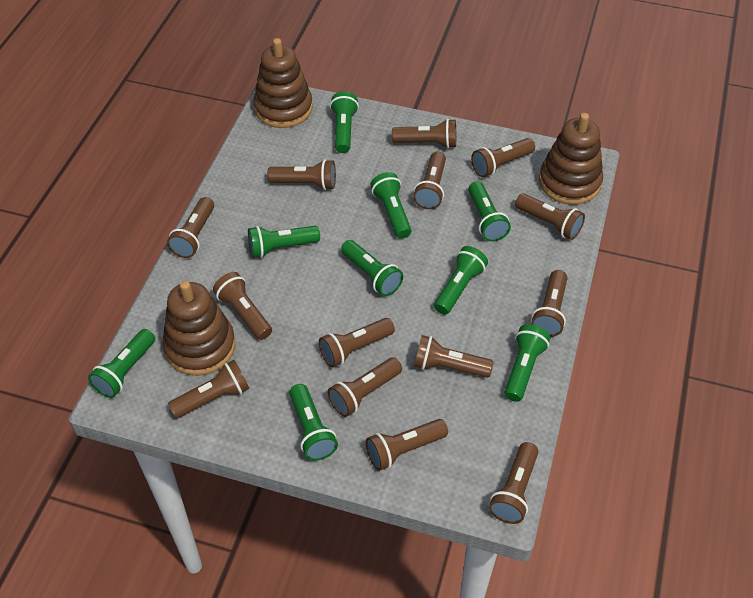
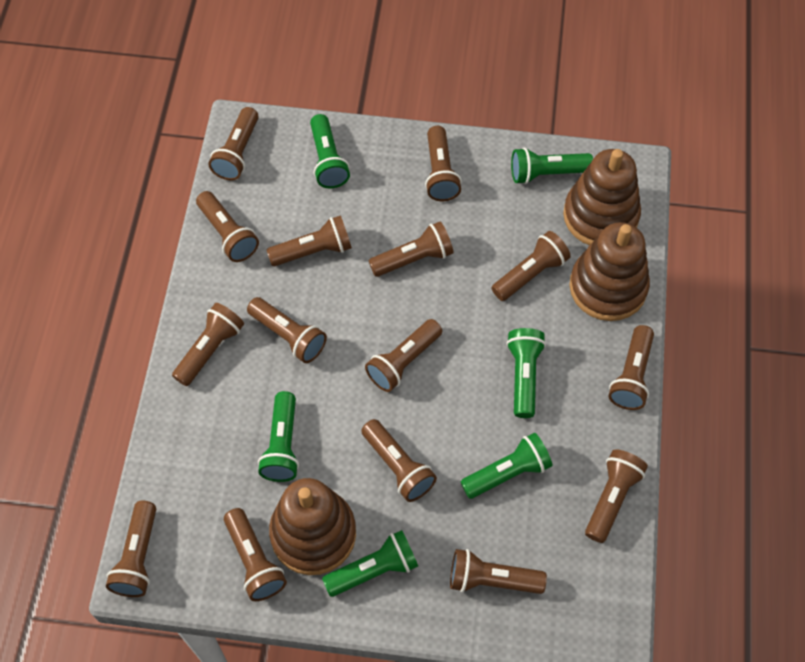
brown flashlight: 14 -> 15
green flashlight: 9 -> 6

